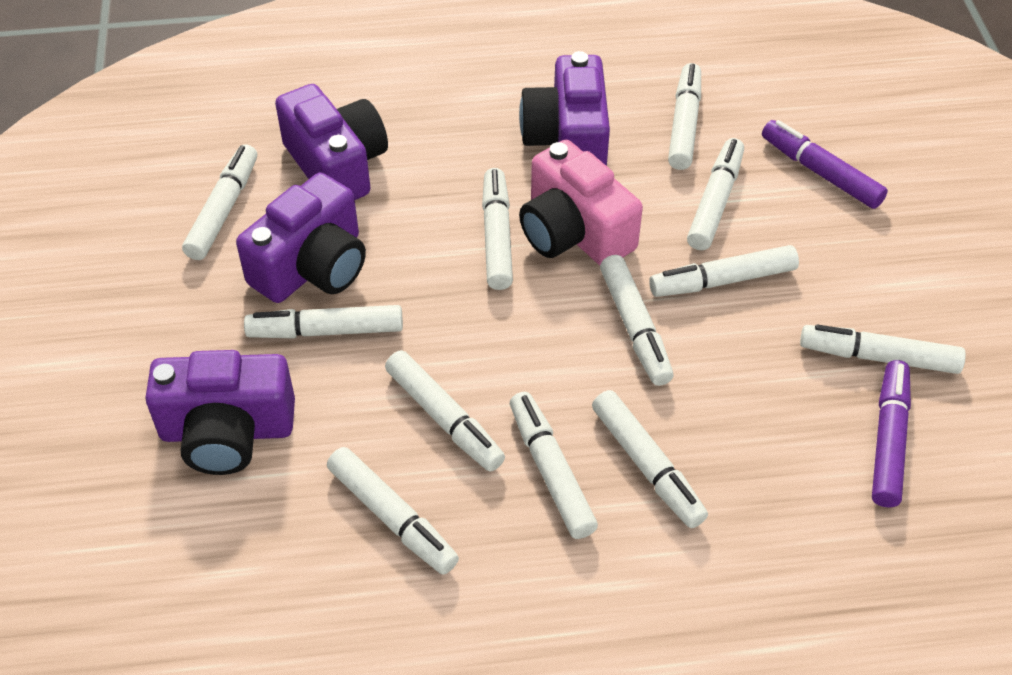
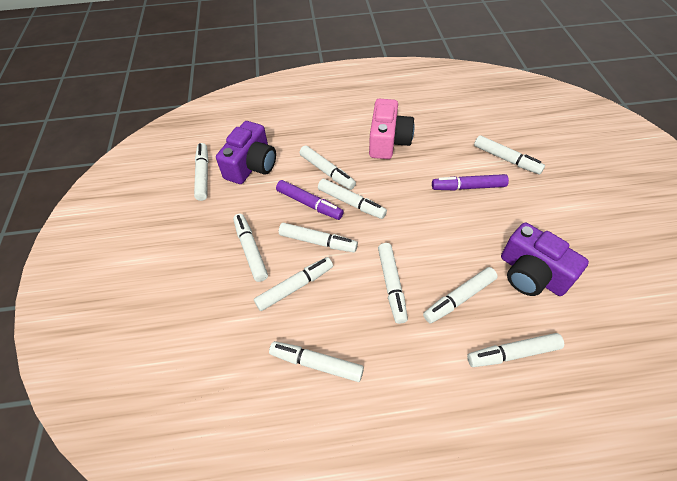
purple camera: 4 -> 2
white marker: 12 -> 11

